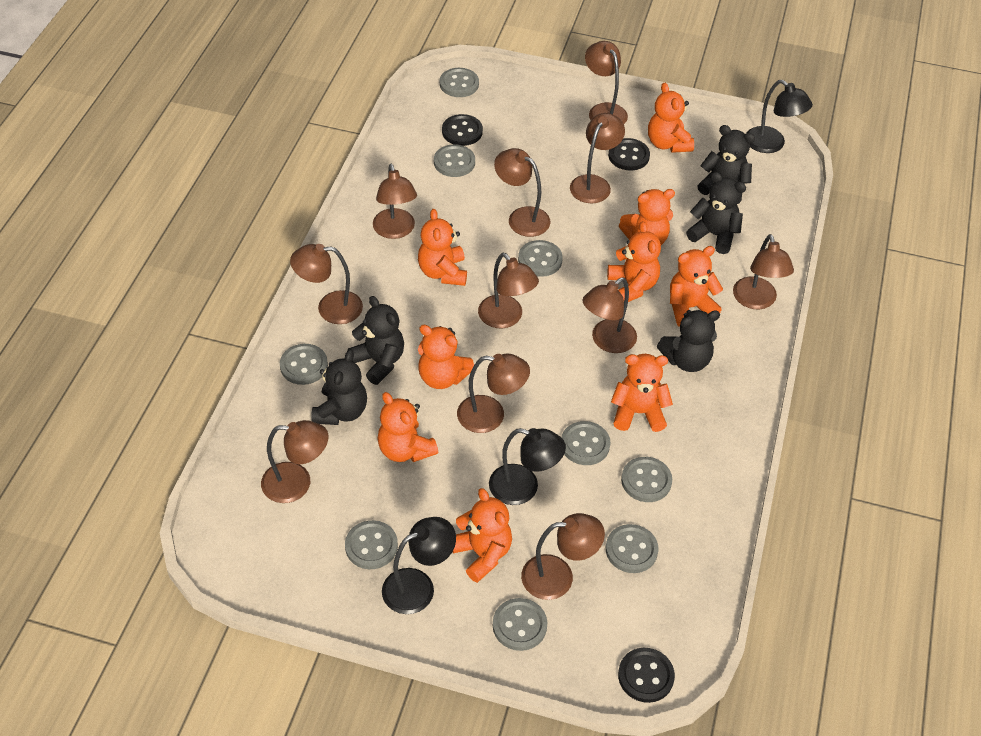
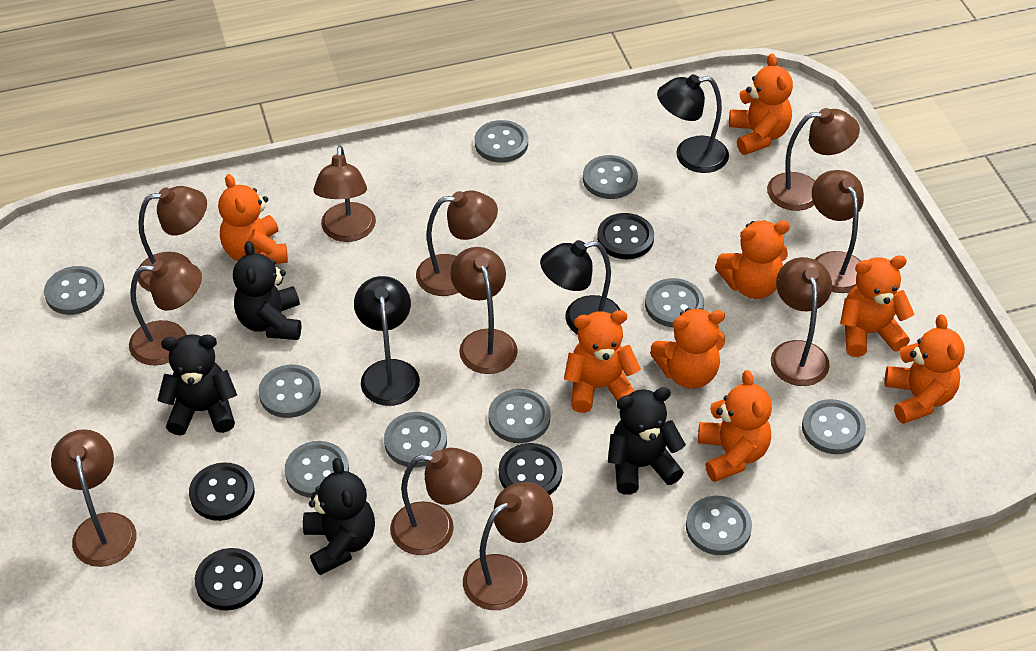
black button: 3 -> 4
black teddy bear: 5 -> 4
grey button: 9 -> 10
orange teddy bear: 9 -> 8

